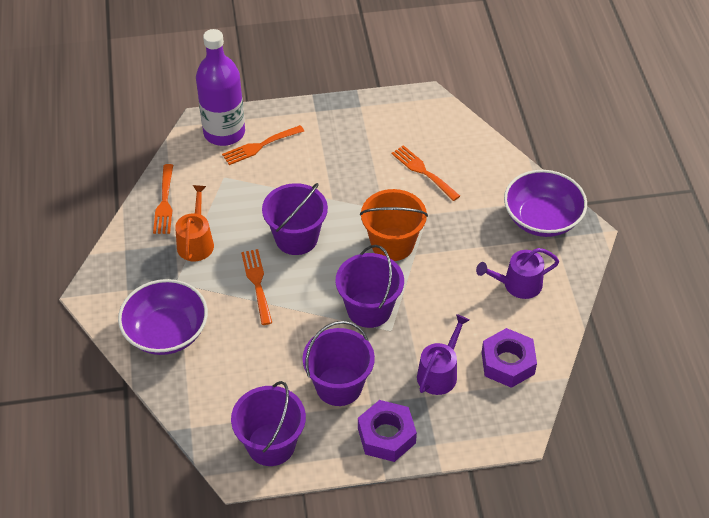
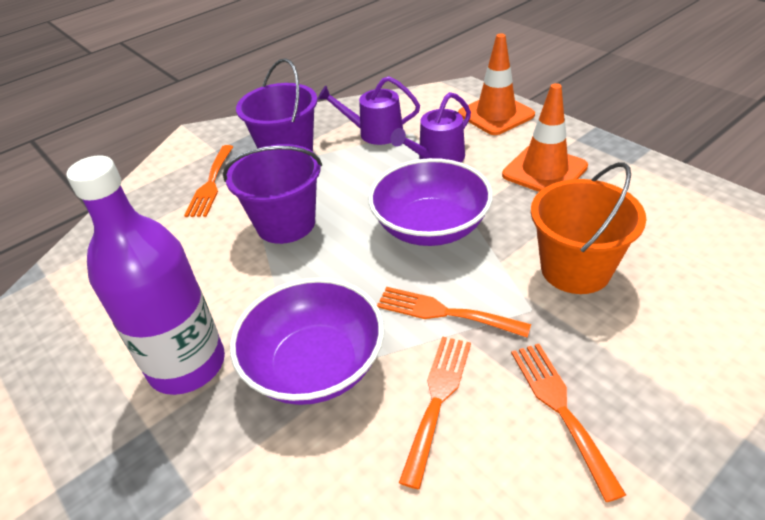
orange traffic cone: 0 -> 2
orange watering can: 1 -> 0
purple bucket: 4 -> 2
purple nut: 2 -> 0

